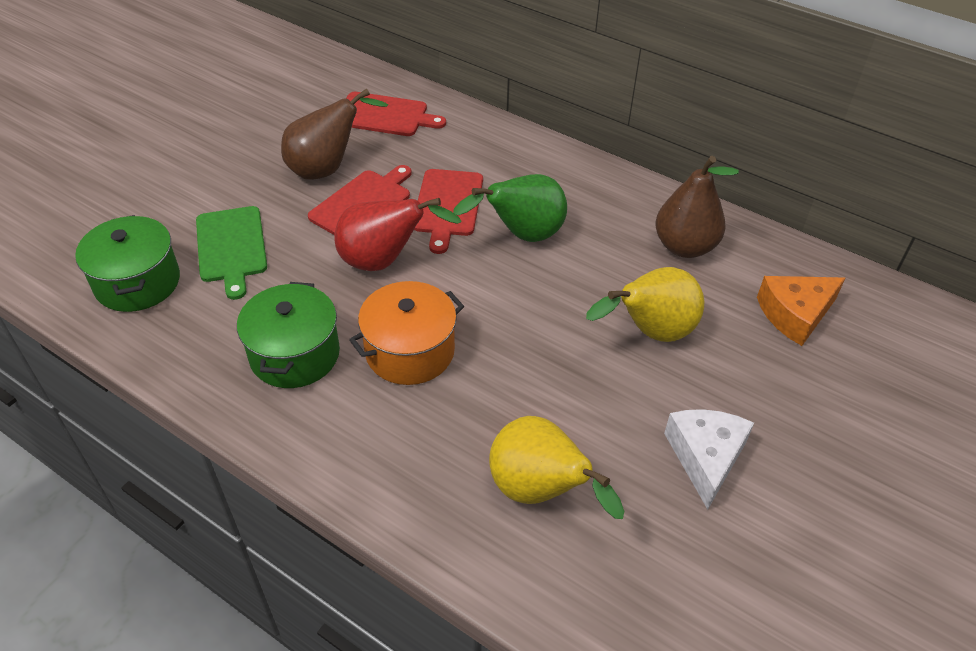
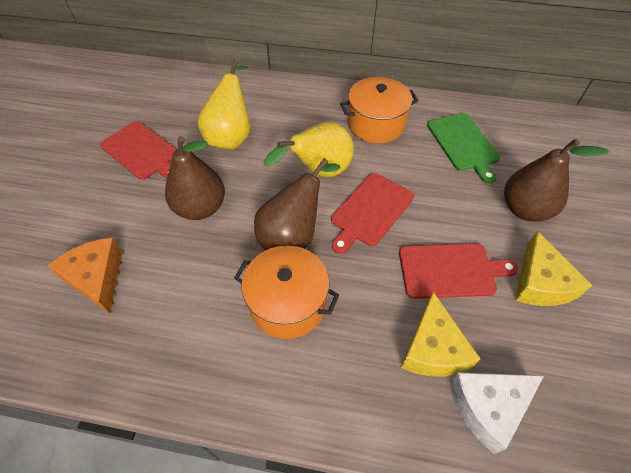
brown pear: 2 -> 3
green pear: 1 -> 0
green pot: 2 -> 0
orange pot: 1 -> 2
red pear: 1 -> 0
yellow cheese: 0 -> 2

